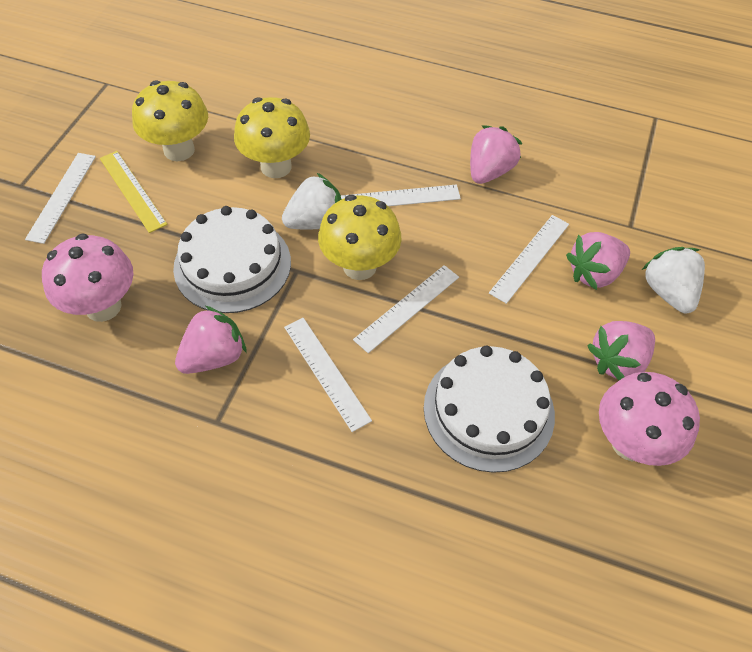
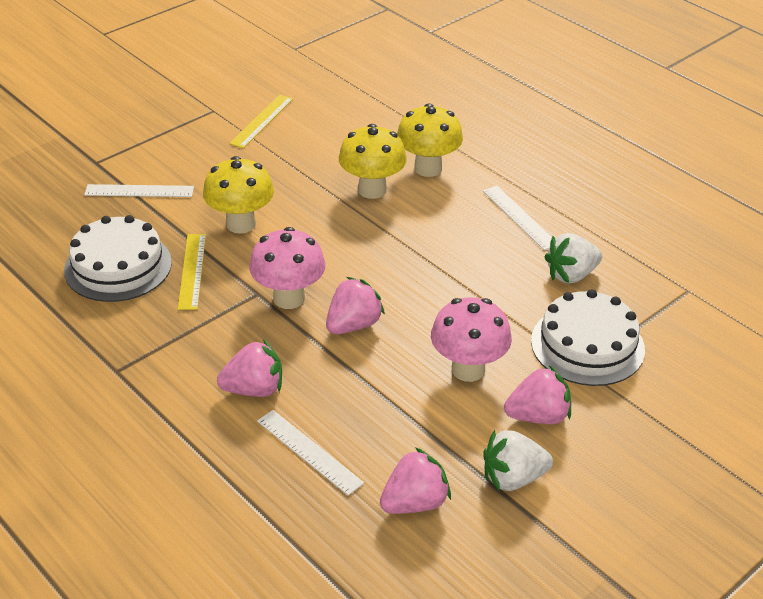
white ruler: 5 -> 3
yellow ruler: 1 -> 2

